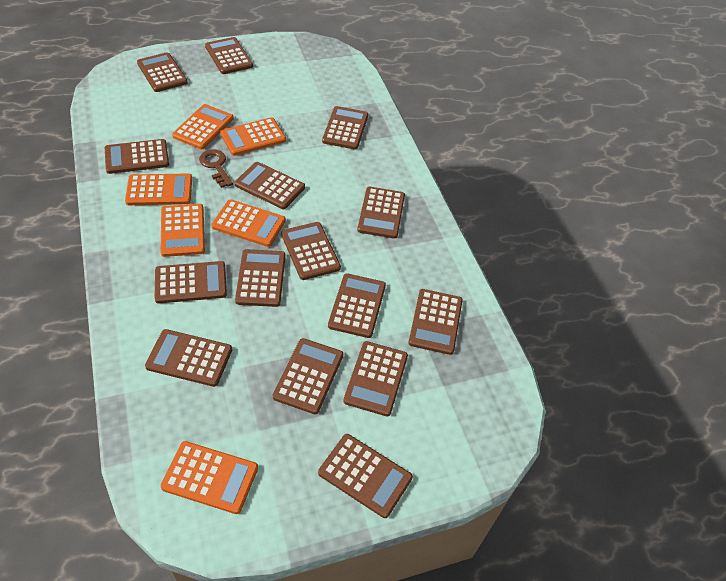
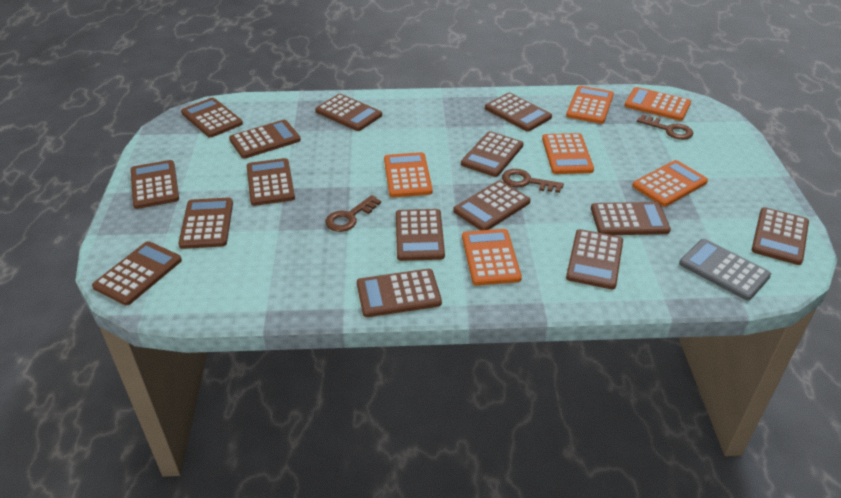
brown key: 1 -> 3
grey calculator: 0 -> 1

